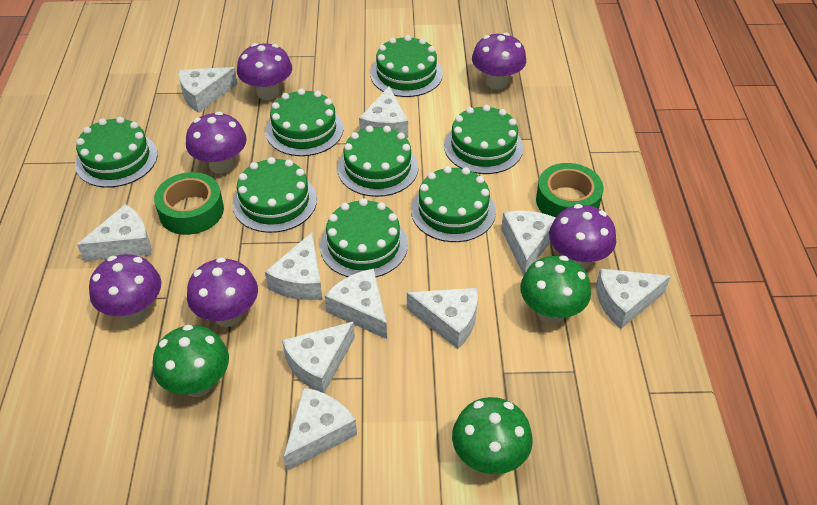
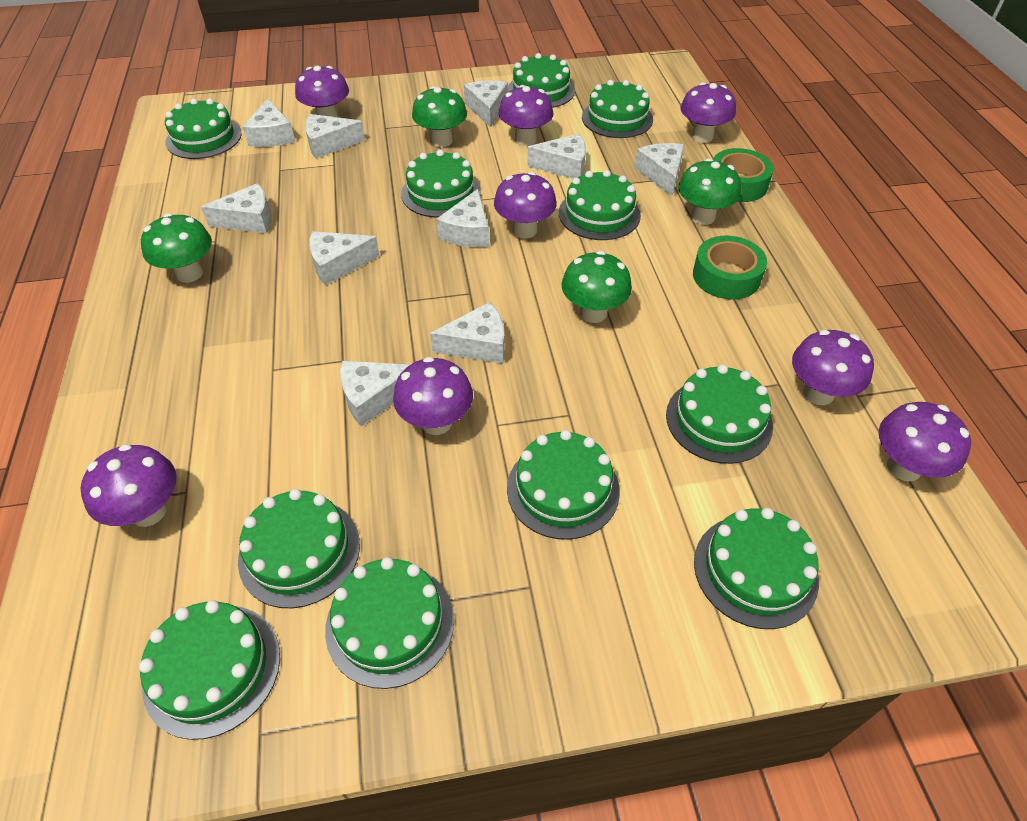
green cake: 8 -> 11
green mushroom: 3 -> 4
purple mushroom: 6 -> 8

